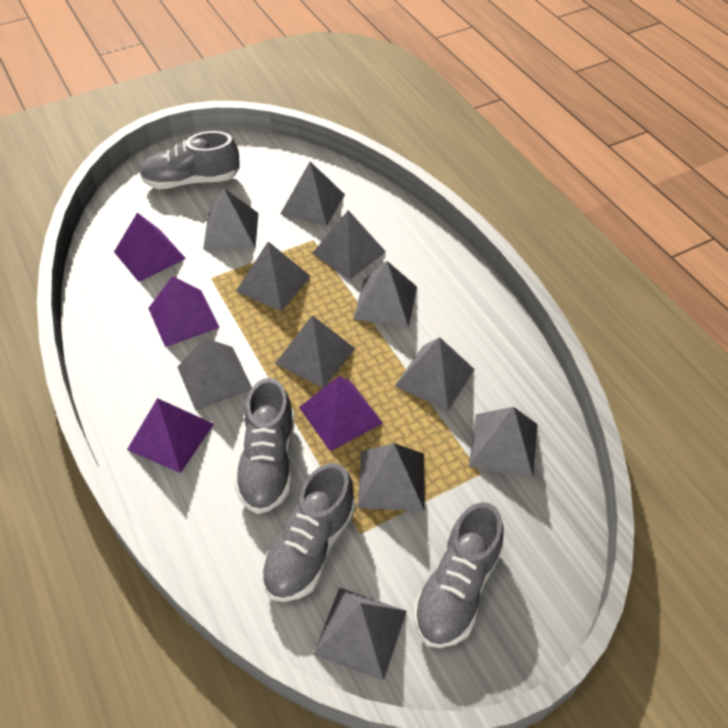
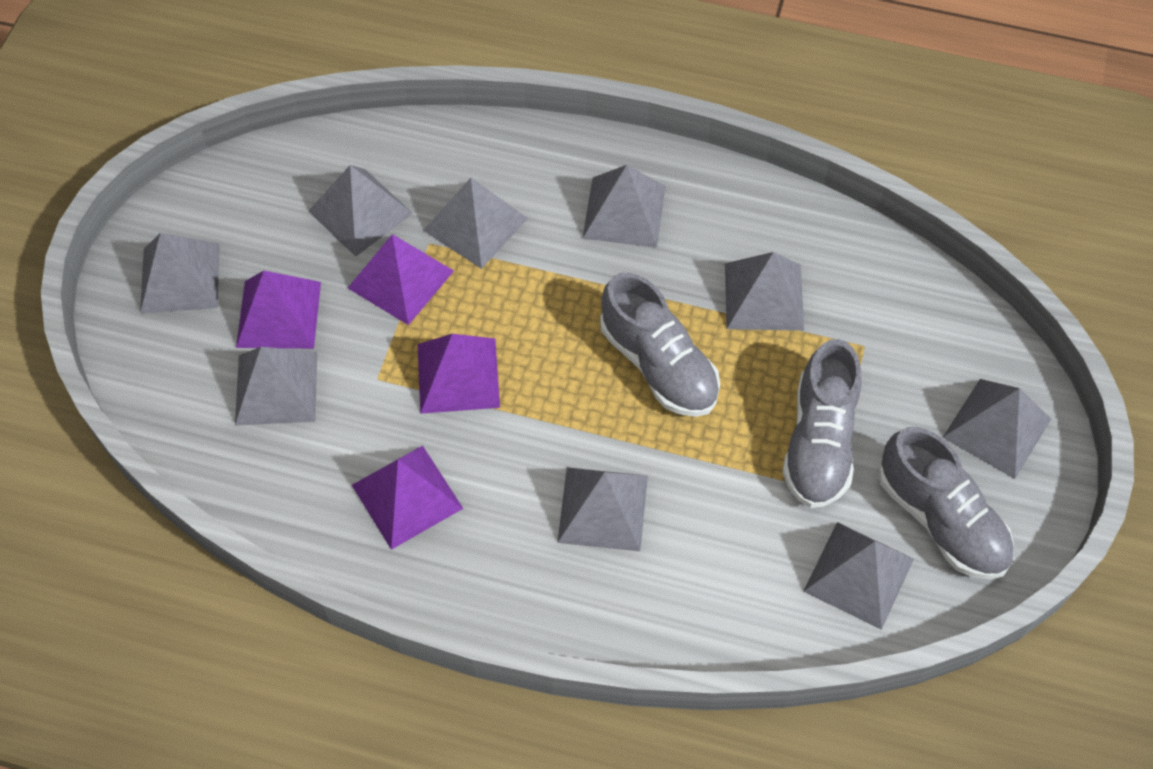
grey pyramid: 11 -> 9
grey shoe: 4 -> 3

